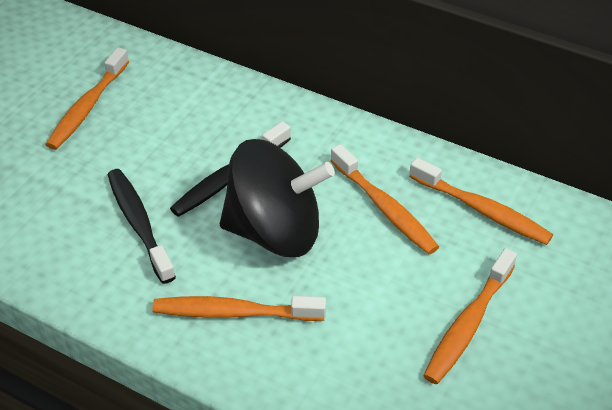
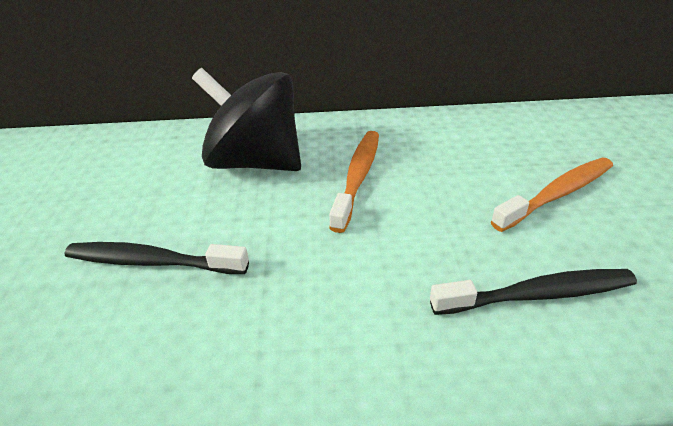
orange toothbrush: 5 -> 2

